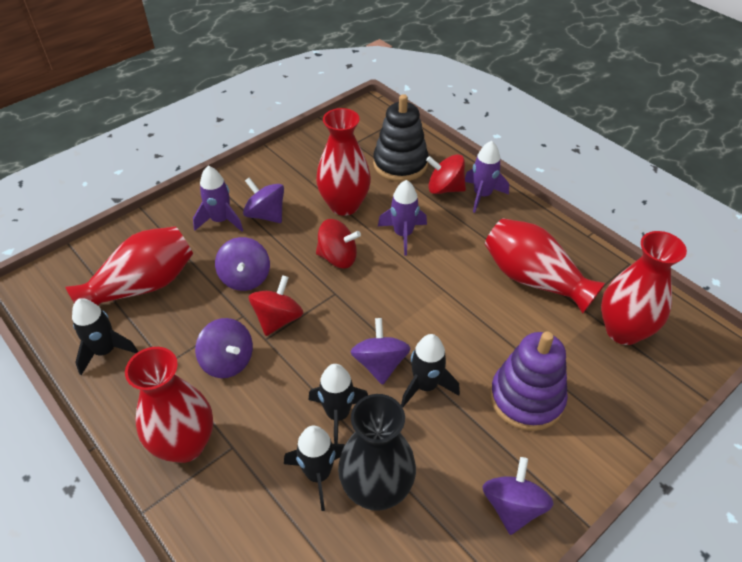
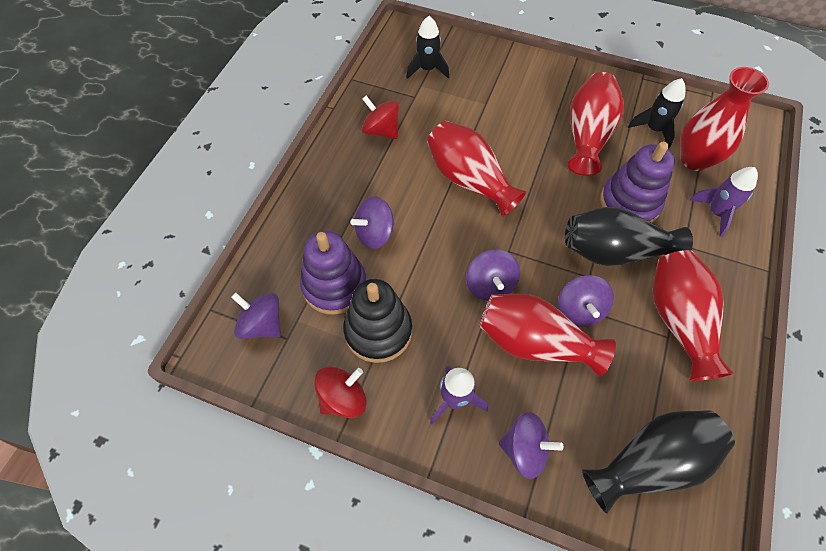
black rocket: 4 -> 2
black vase: 1 -> 2
purple rocket: 3 -> 2
purple stacking toy: 1 -> 2
red spinning top: 3 -> 2

